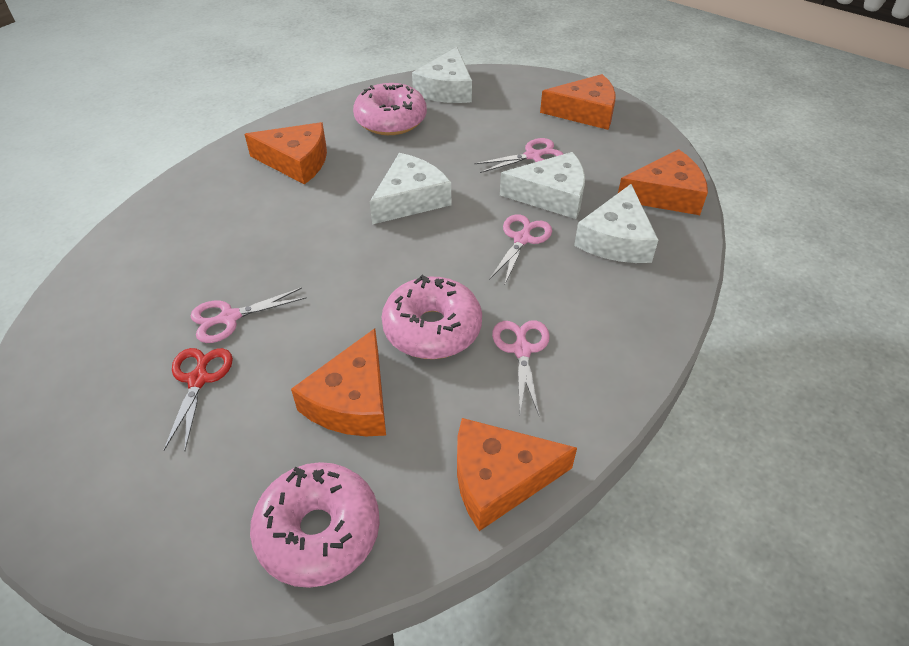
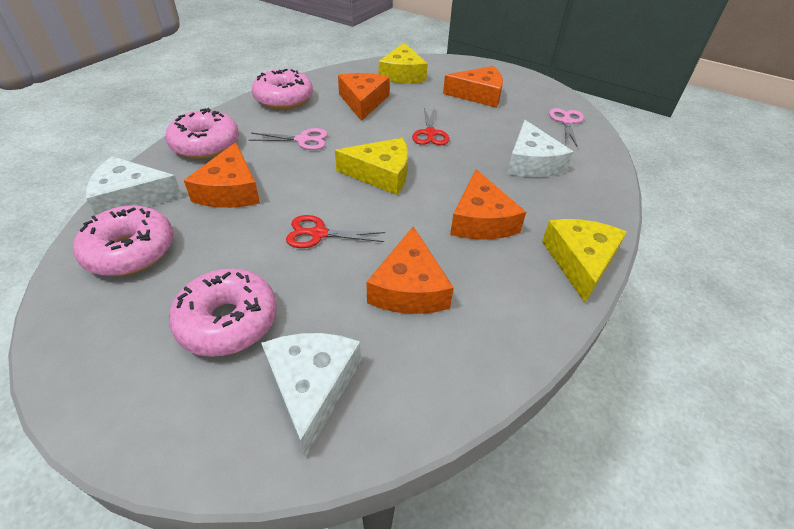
pink donut: 3 -> 4
pink scissors: 4 -> 2
red scissors: 1 -> 2
white cheese: 4 -> 3
yellow cheese: 0 -> 3

